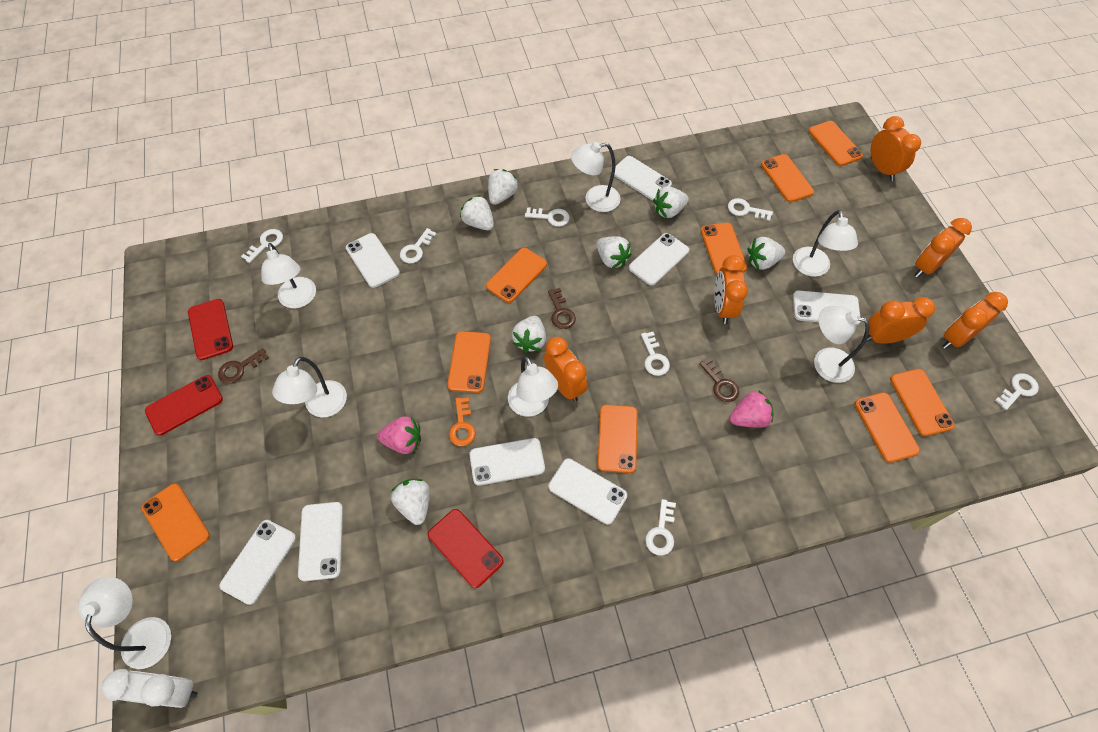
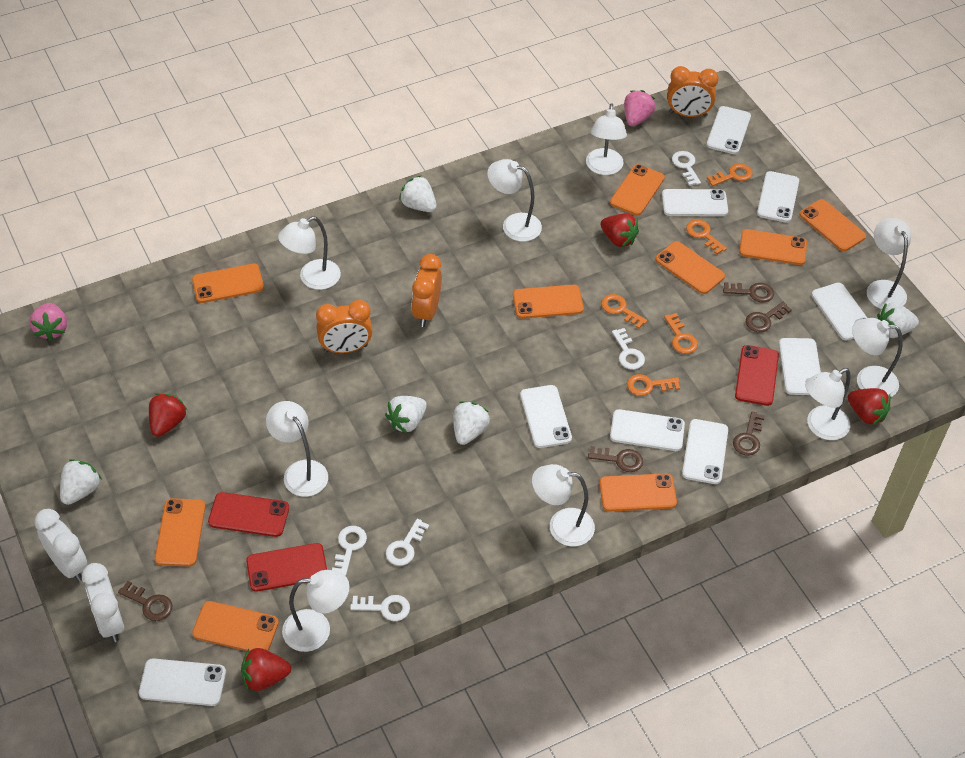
brown key: 3 -> 5
orange clock: 6 -> 3
orange key: 1 -> 5
red strawberry: 0 -> 4
white clock: 1 -> 2
white key: 7 -> 5
white lamp: 7 -> 9
white phone: 8 -> 9
white strawberry: 7 -> 5

